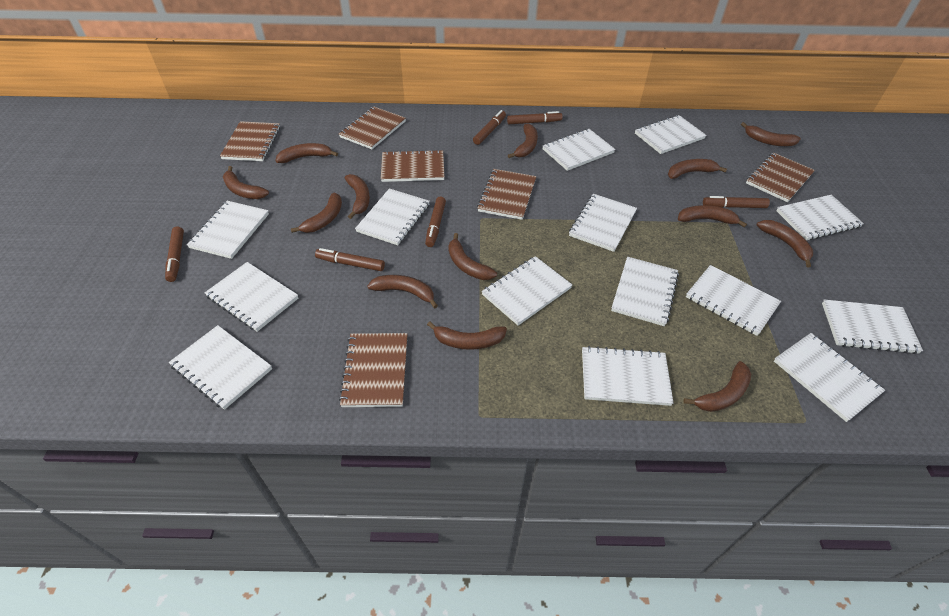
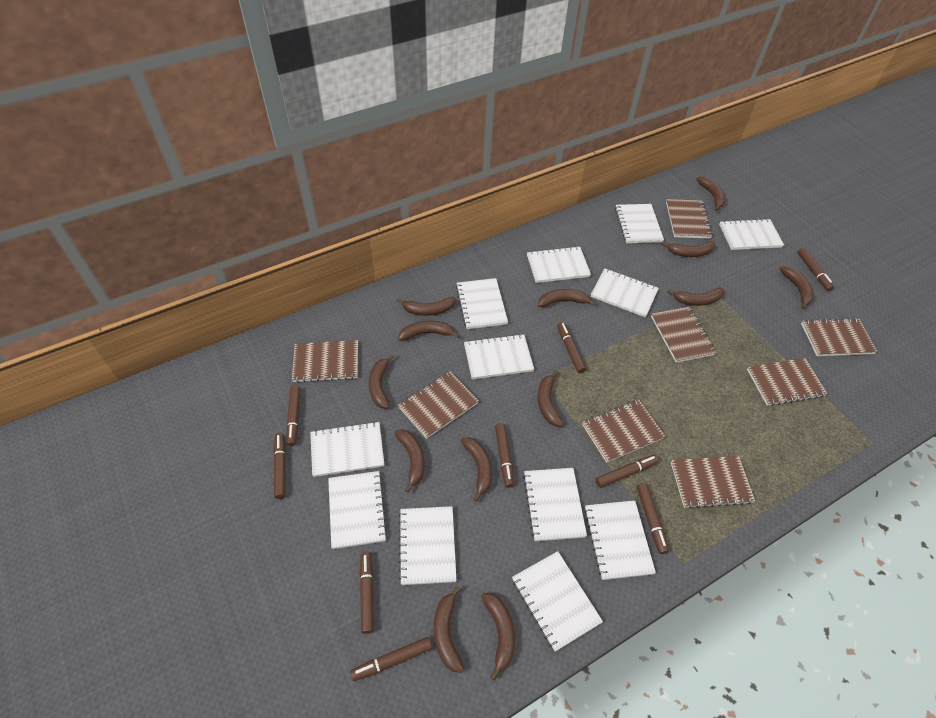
brown marker: 6 -> 9
brown notebook: 6 -> 8
white notebook: 14 -> 12

